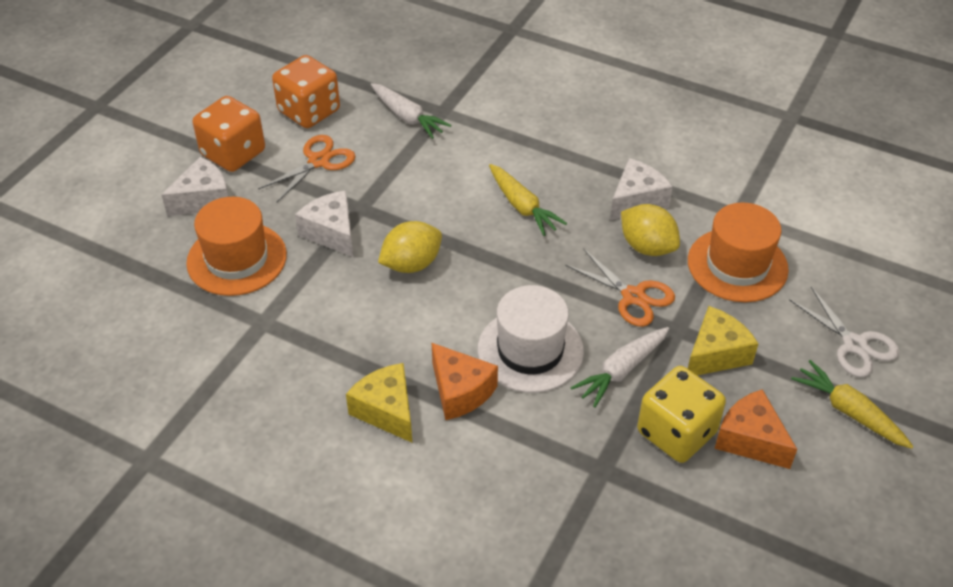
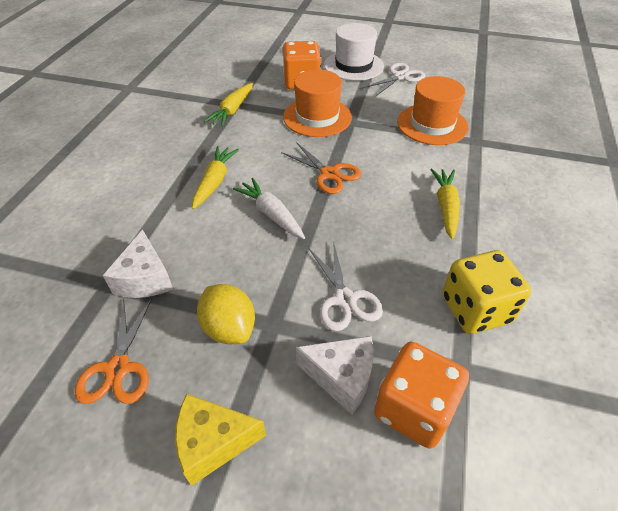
orange cheese: 2 -> 0
white carrot: 2 -> 1
white cheese: 3 -> 2
white scissors: 1 -> 2
yellow carrot: 2 -> 3
yellow cheese: 2 -> 1
yellow lemon: 2 -> 1

